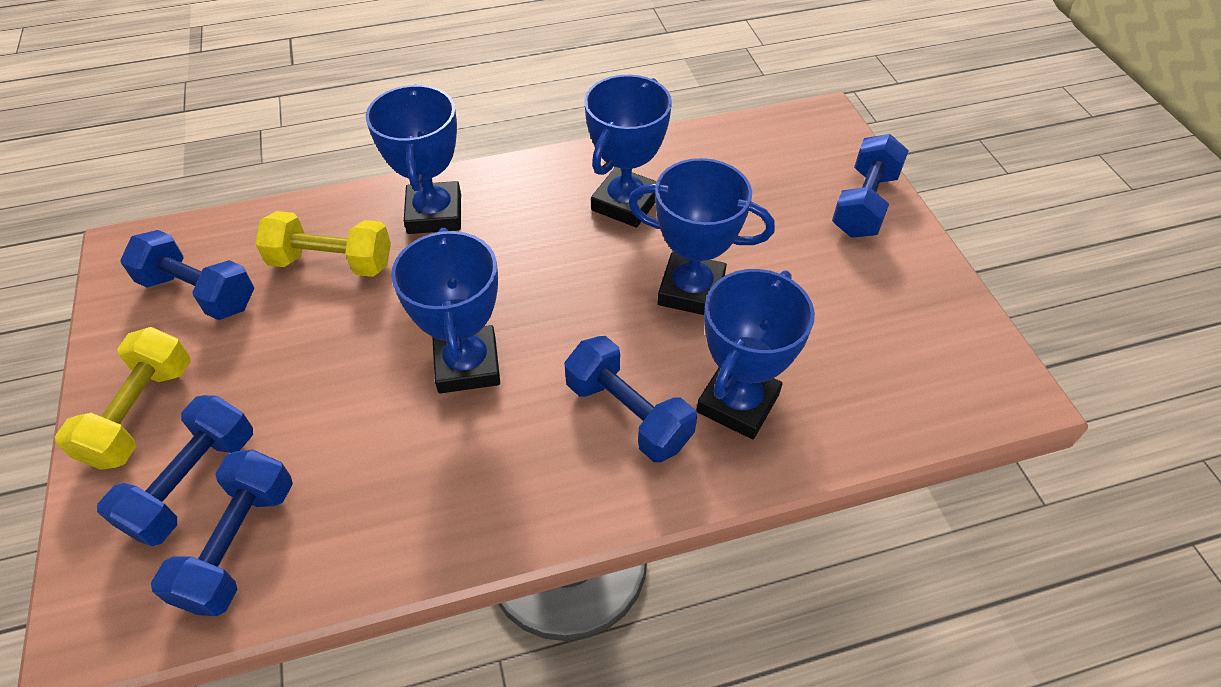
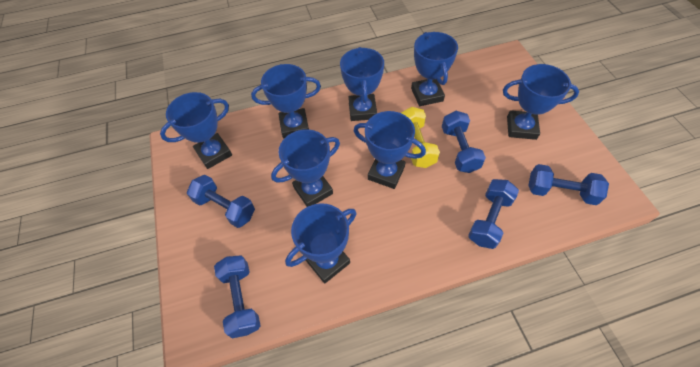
blue trophy: 5 -> 8
yellow dumbbell: 2 -> 1

